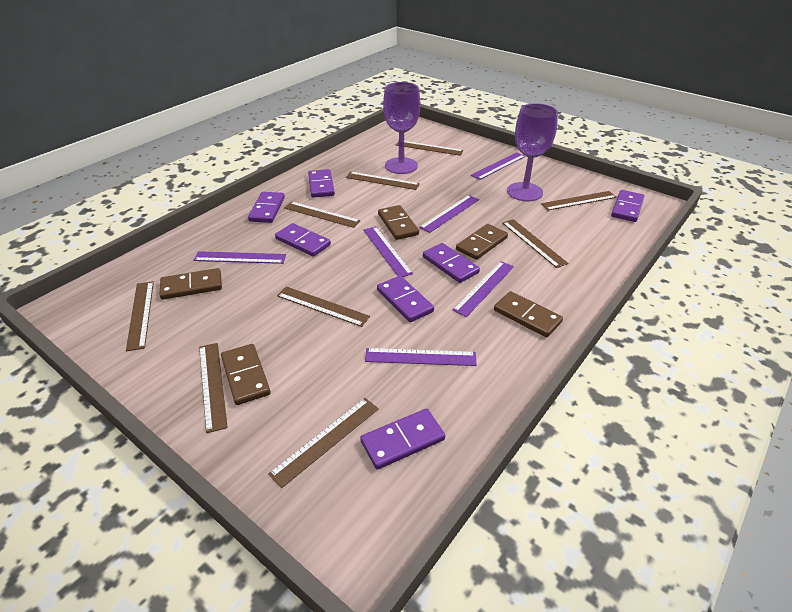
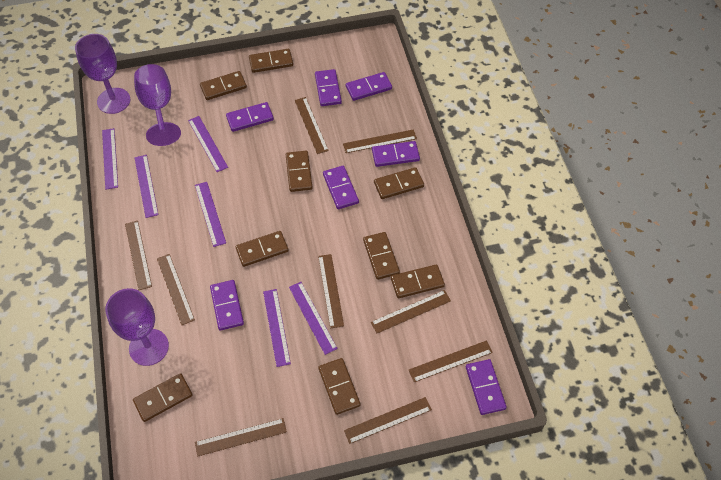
brown domino: 5 -> 9
purple goblet: 2 -> 3

